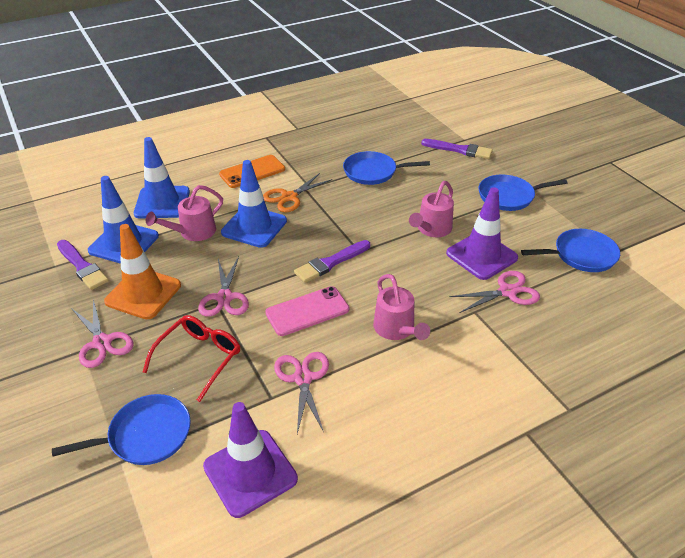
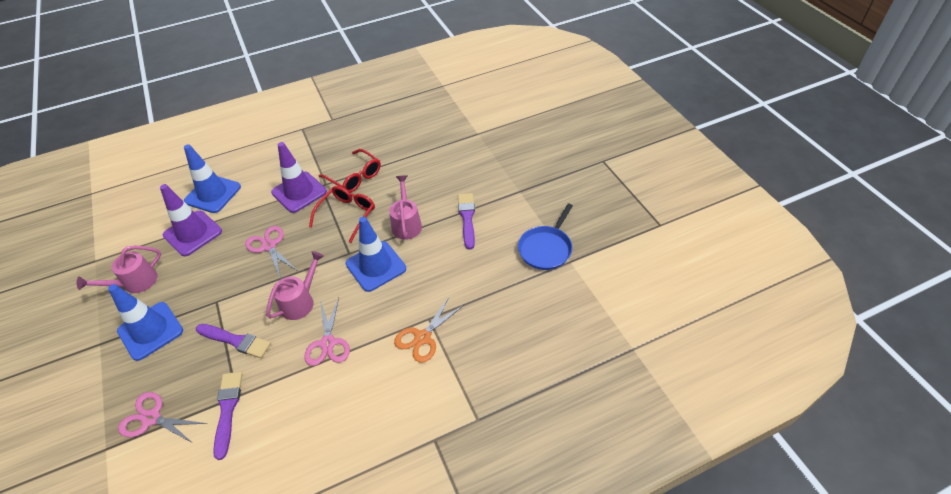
blue pan: 4 -> 1
orange phone: 1 -> 0
orange traffic cone: 1 -> 0
pink phone: 1 -> 0
pink scissors: 4 -> 3
red glasses: 1 -> 2

